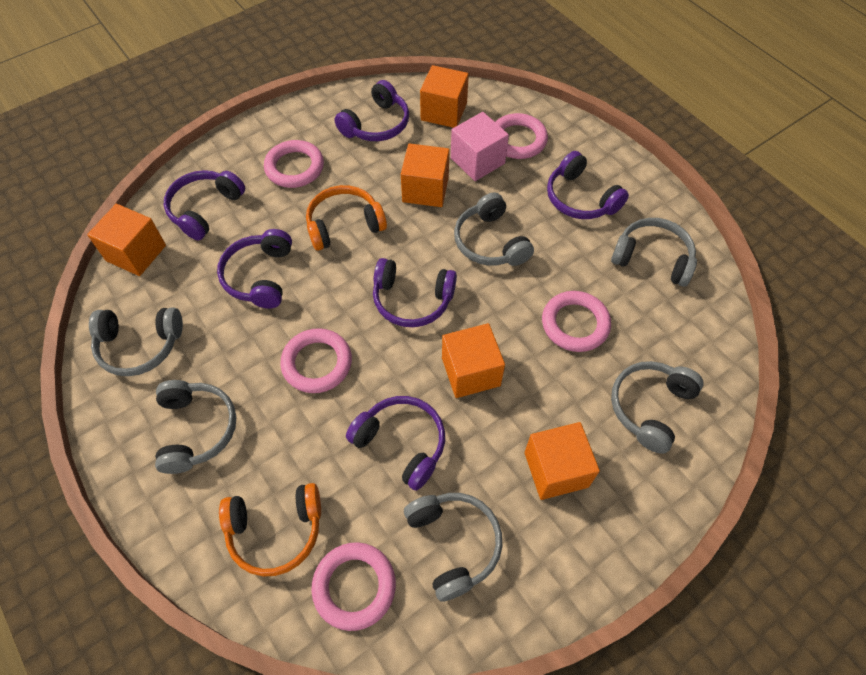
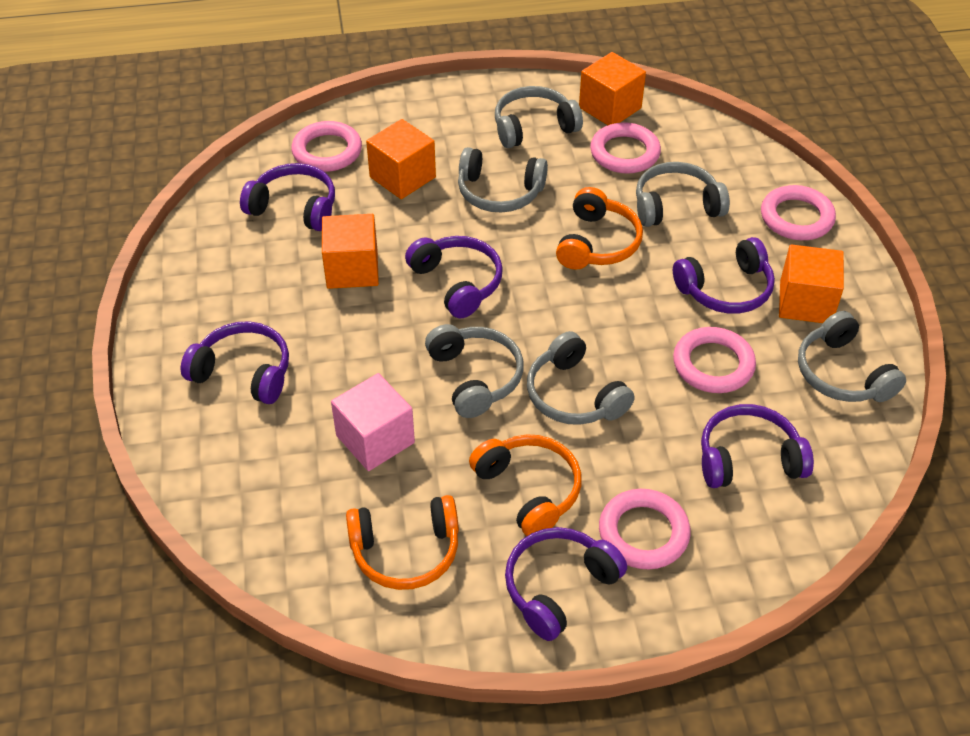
orange cube: 5 -> 4
orange headphones: 2 -> 3

